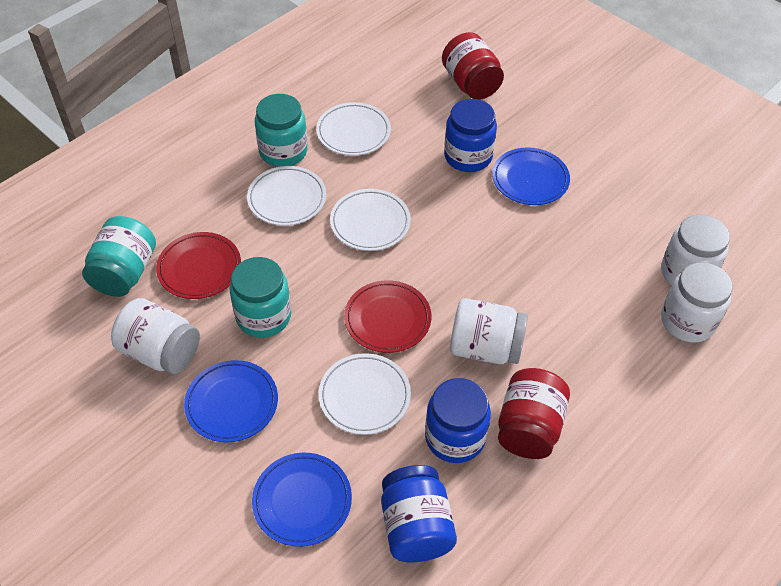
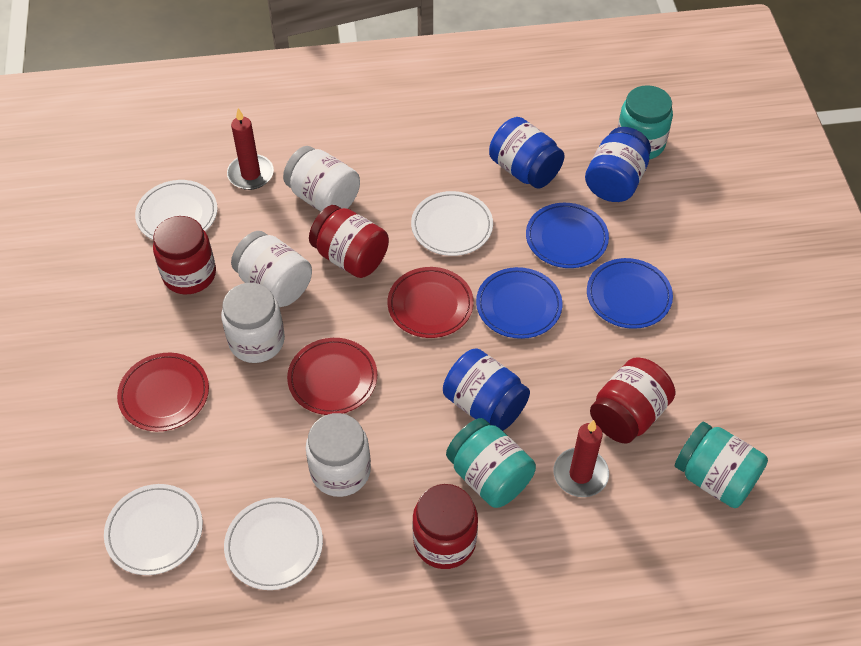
red candle: 0 -> 2
red jar: 2 -> 4
red plate: 2 -> 3

